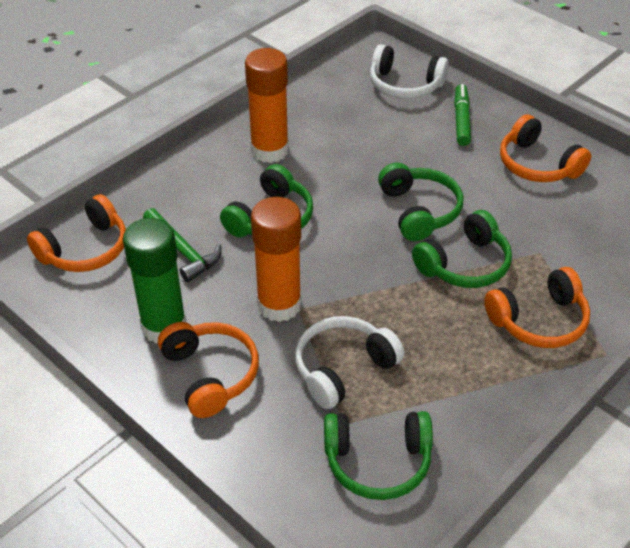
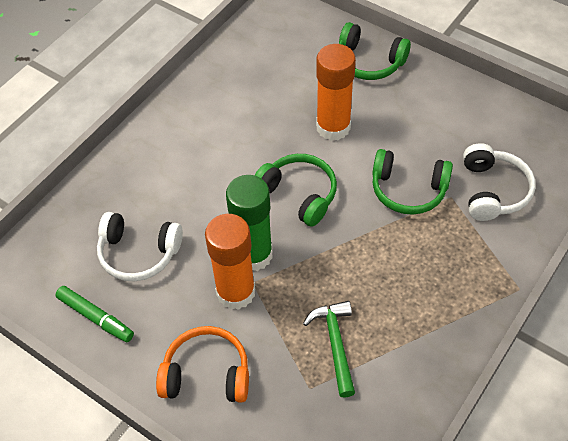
green headphones: 4 -> 3
orange headphones: 4 -> 1

